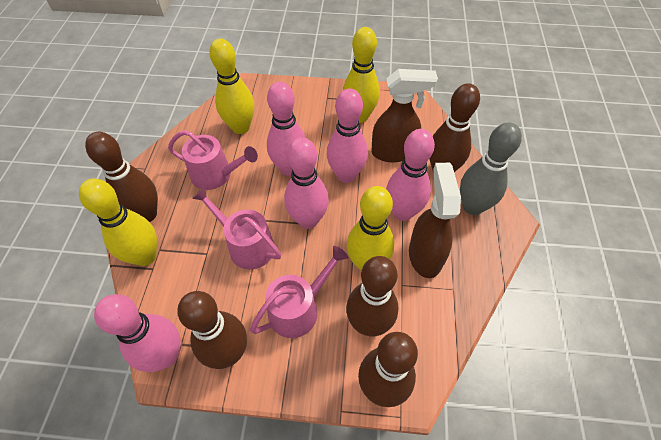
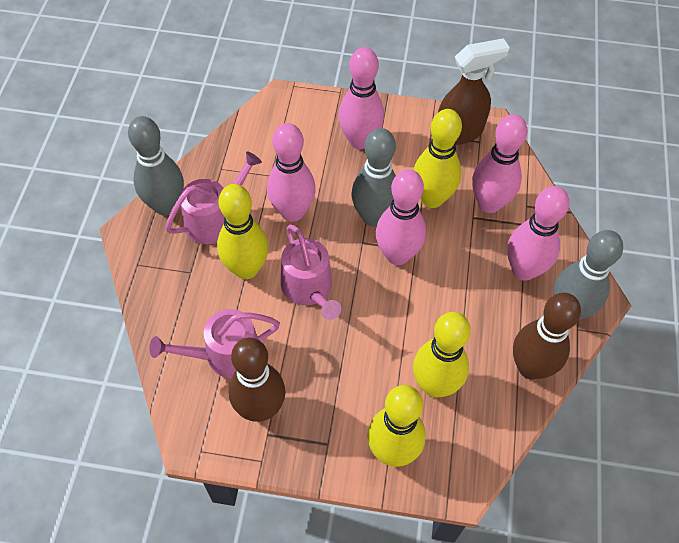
brown bowling pin: 5 -> 2
brown spray bottle: 2 -> 1
grey bowling pin: 1 -> 3

